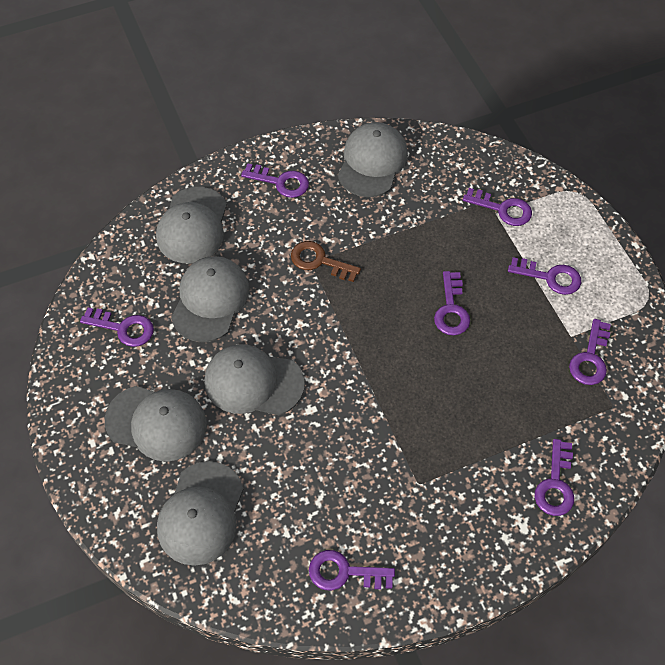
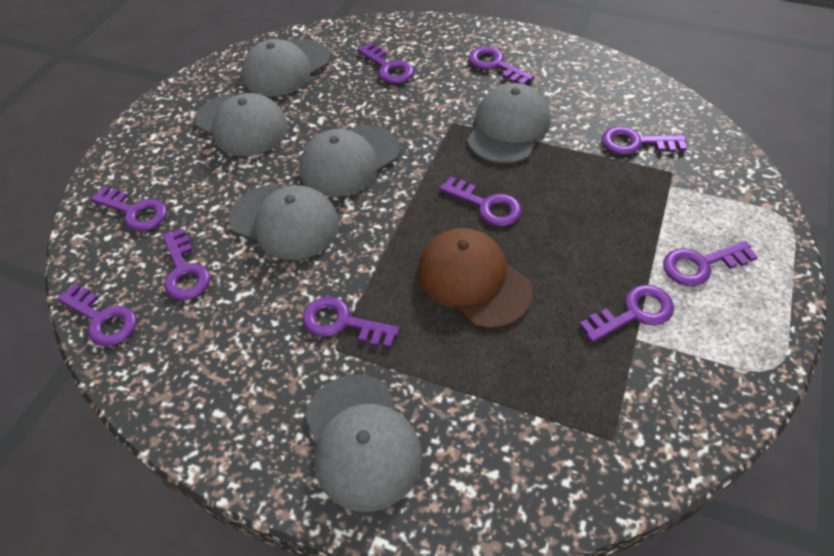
brown cap: 0 -> 1
brown key: 1 -> 0
purple key: 8 -> 10

